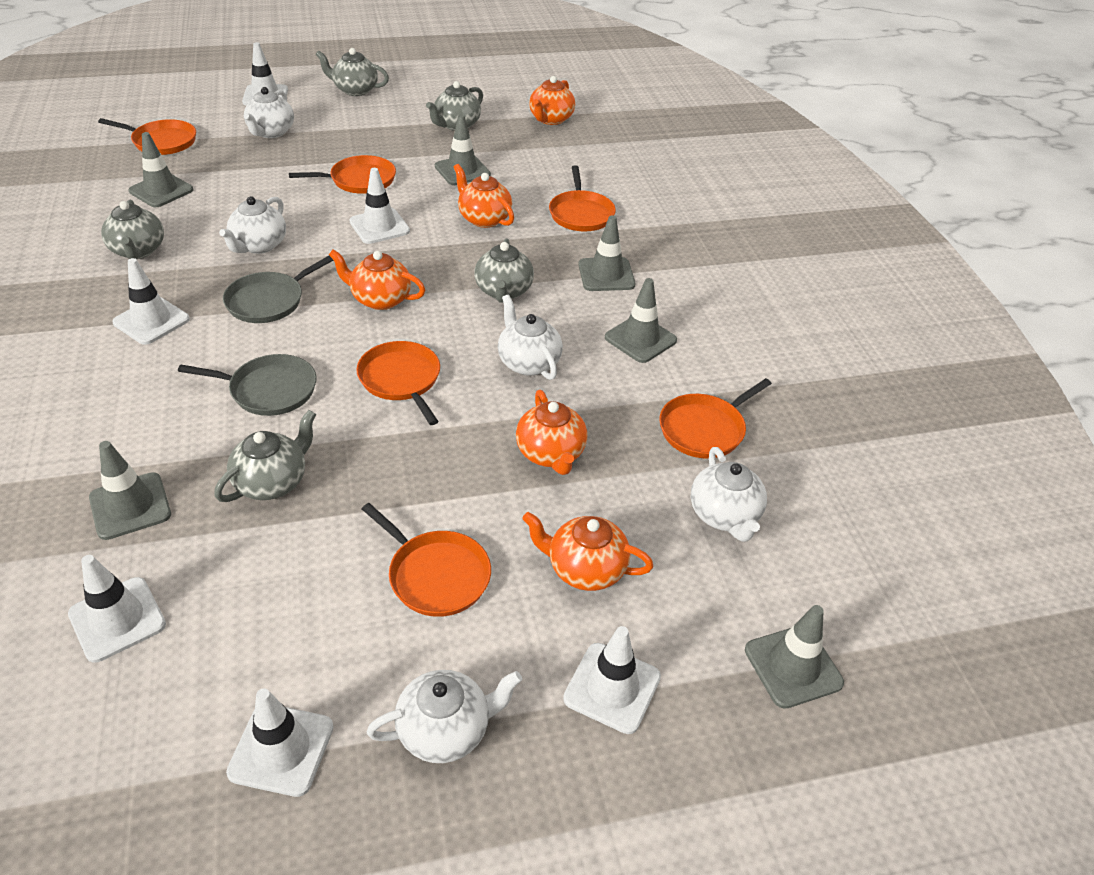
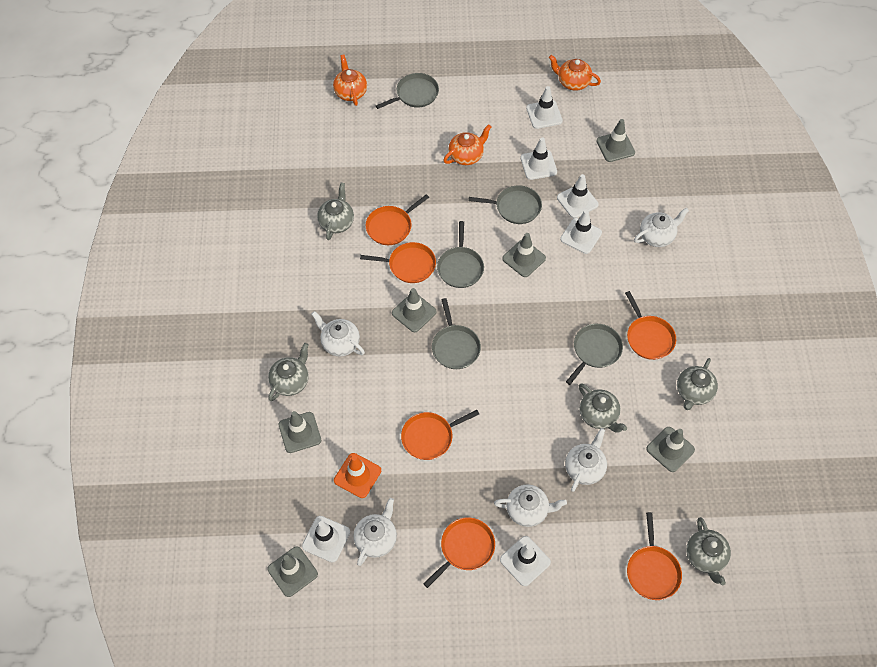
grey pan: 2 -> 5
orange teapot: 5 -> 3
orange traffic cone: 0 -> 1

